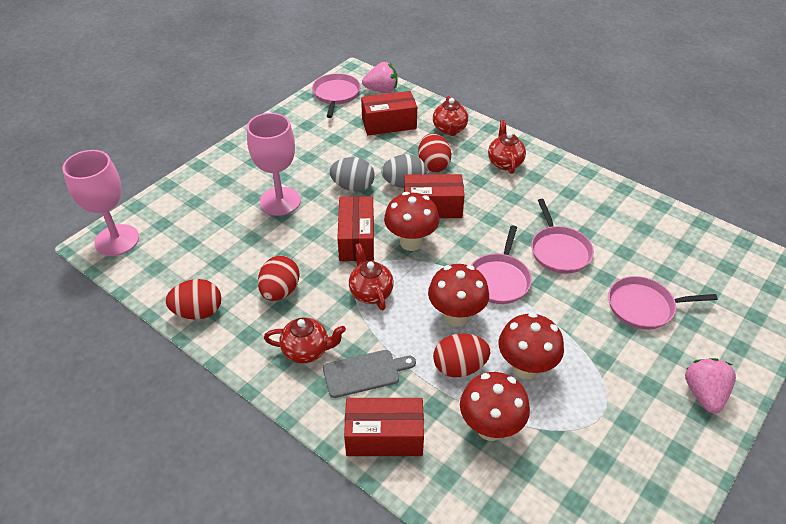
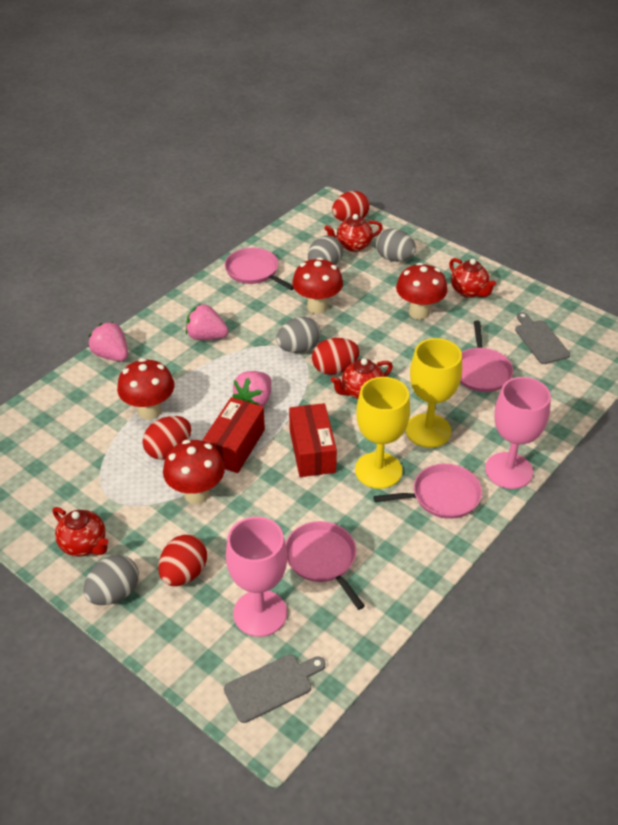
grey cutting board: 1 -> 2
grey egg: 2 -> 4
pink strawberry: 2 -> 3
red box: 4 -> 2
yellow goblet: 0 -> 2

